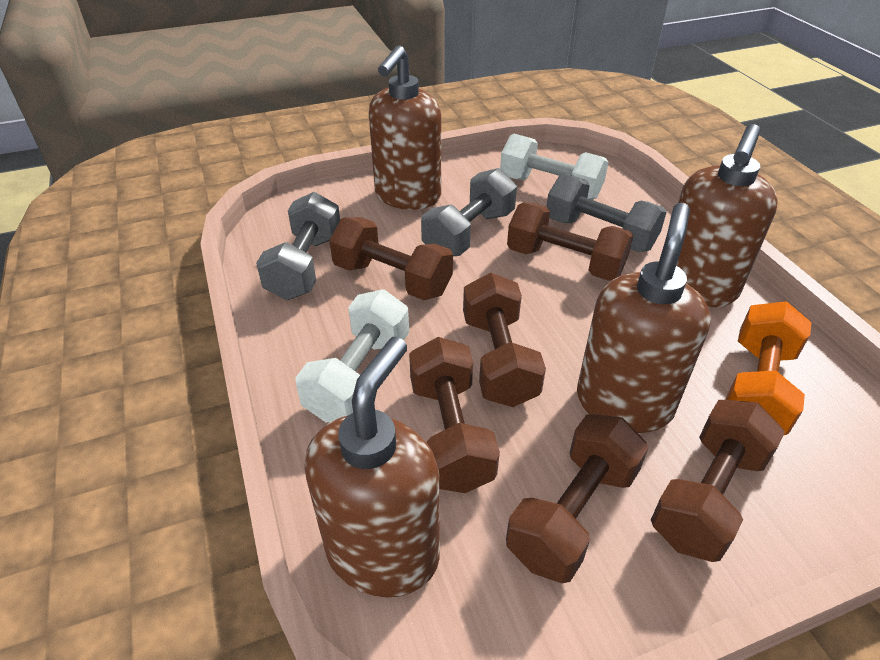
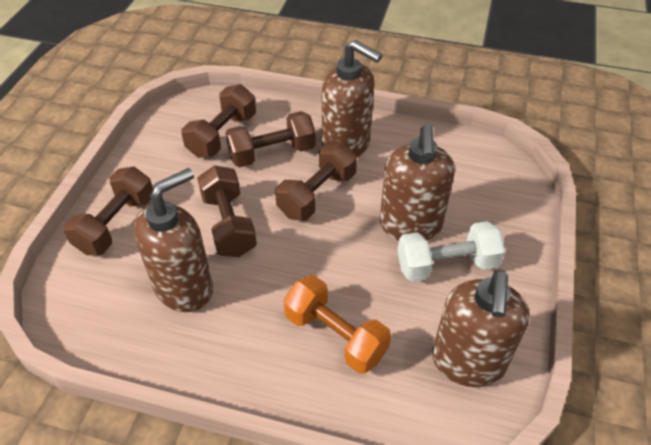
brown dumbbell: 6 -> 5
grey dumbbell: 3 -> 0
white dumbbell: 2 -> 1

